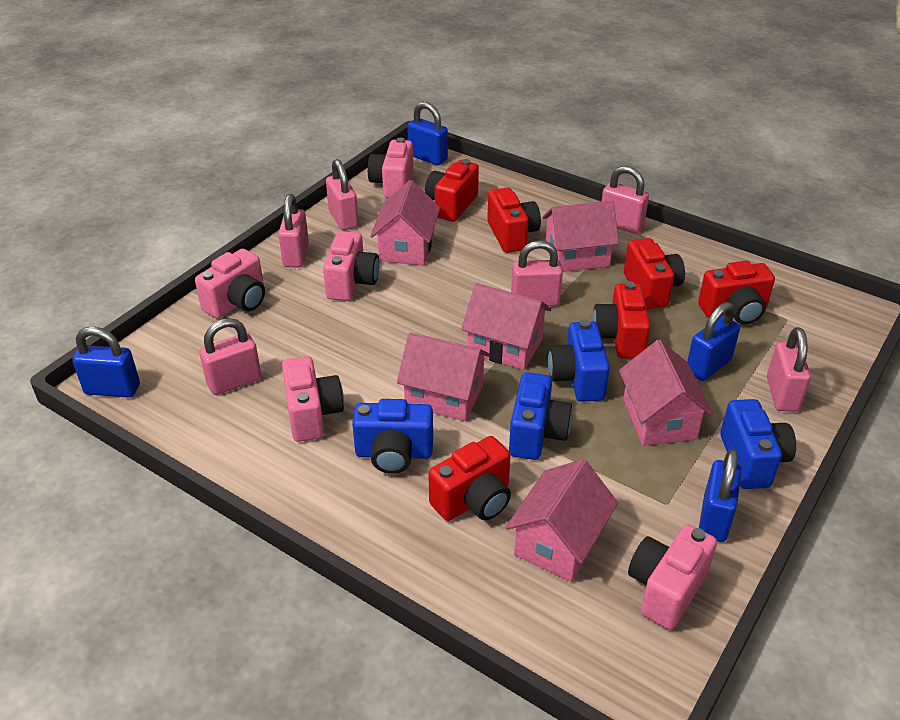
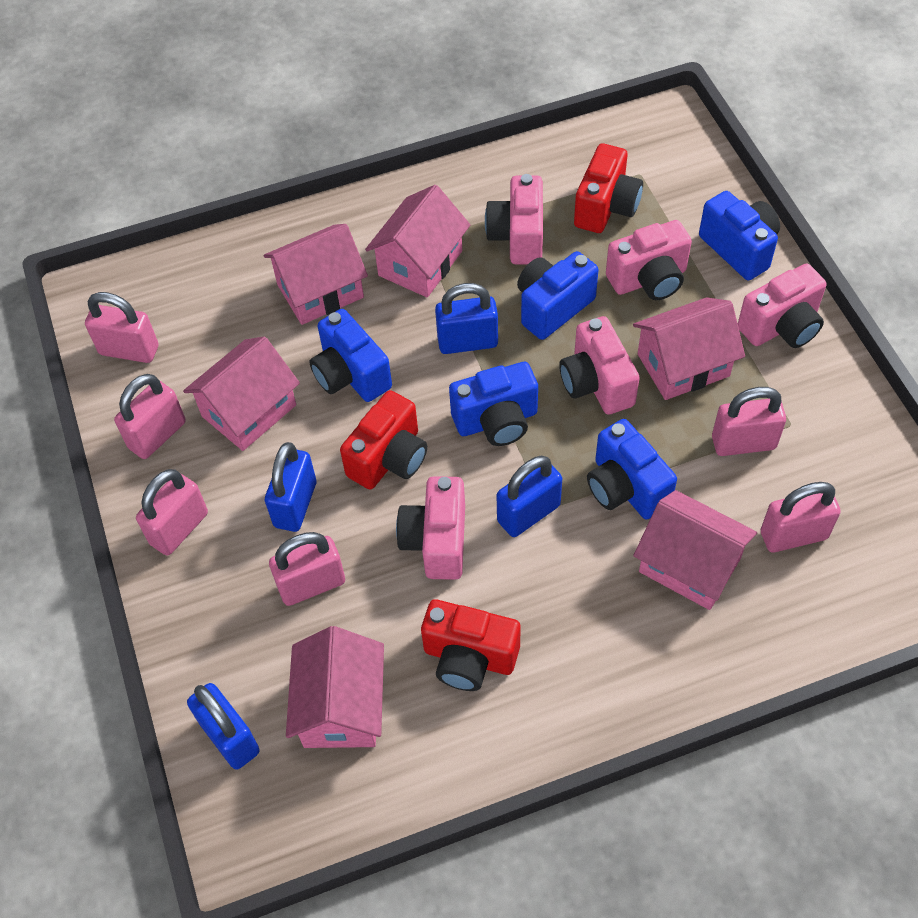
blue camera: 4 -> 5
red camera: 6 -> 3

